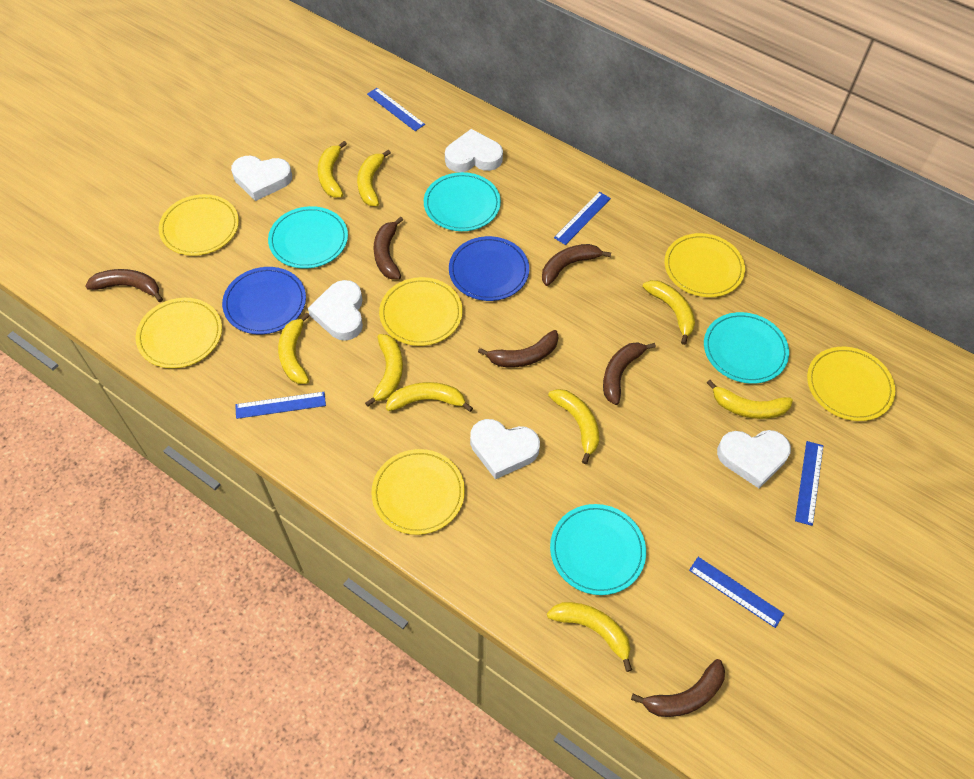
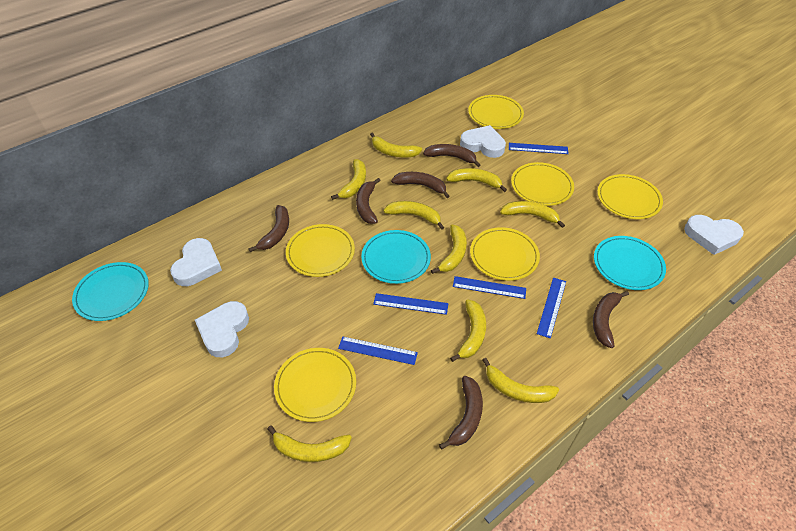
blue plate: 2 -> 0
turquoise plate: 4 -> 3
white heart: 5 -> 4

